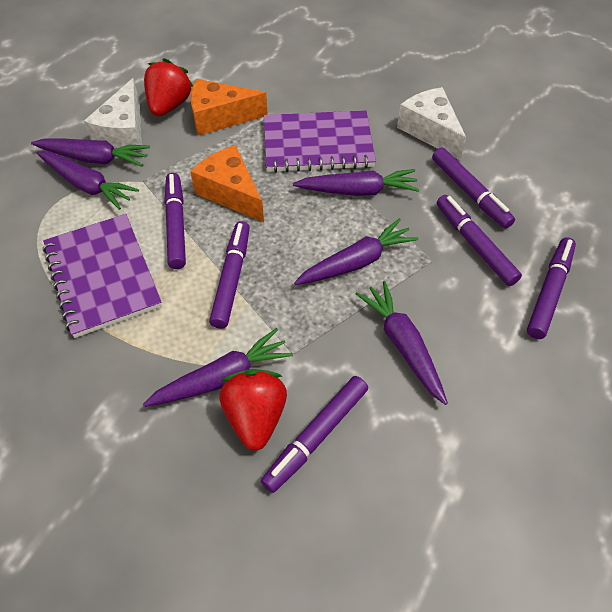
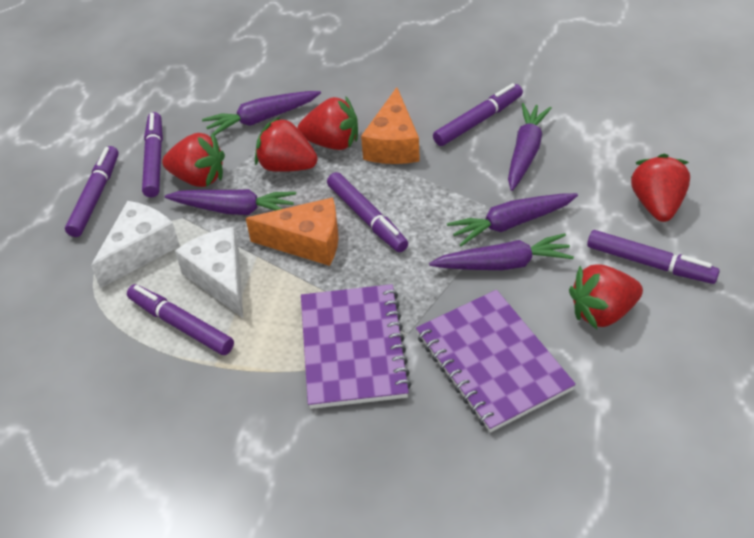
purple carrot: 6 -> 5
red strawberry: 2 -> 5

